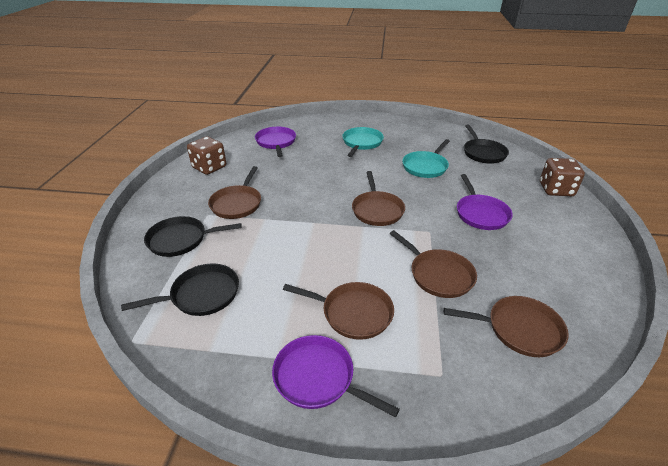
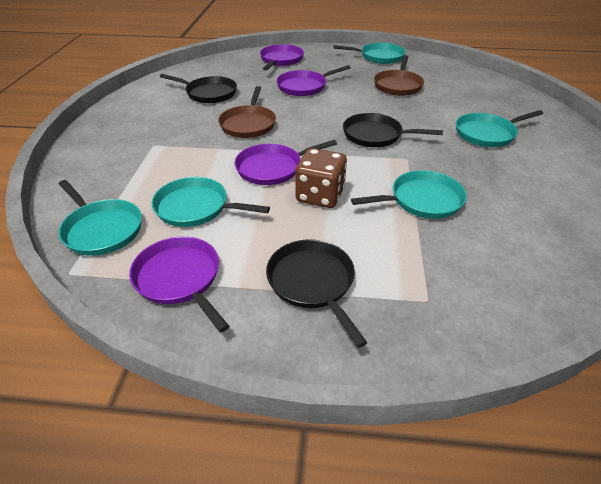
brown dice: 2 -> 1
brown pan: 5 -> 2
purple pan: 3 -> 4
turquoise pan: 2 -> 5

